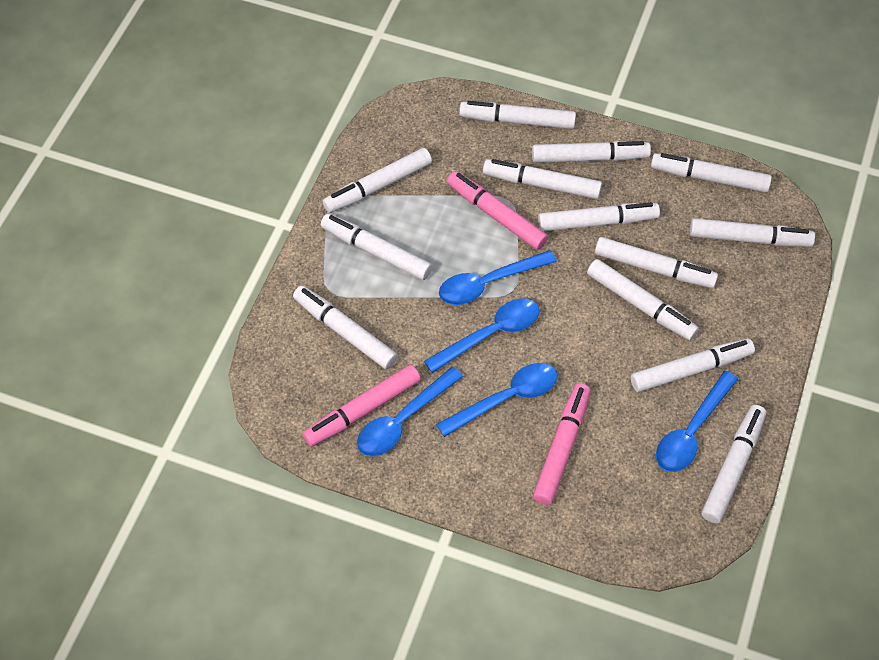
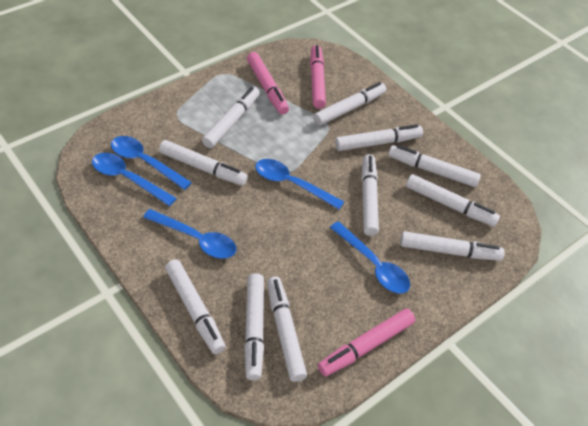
white marker: 13 -> 11

